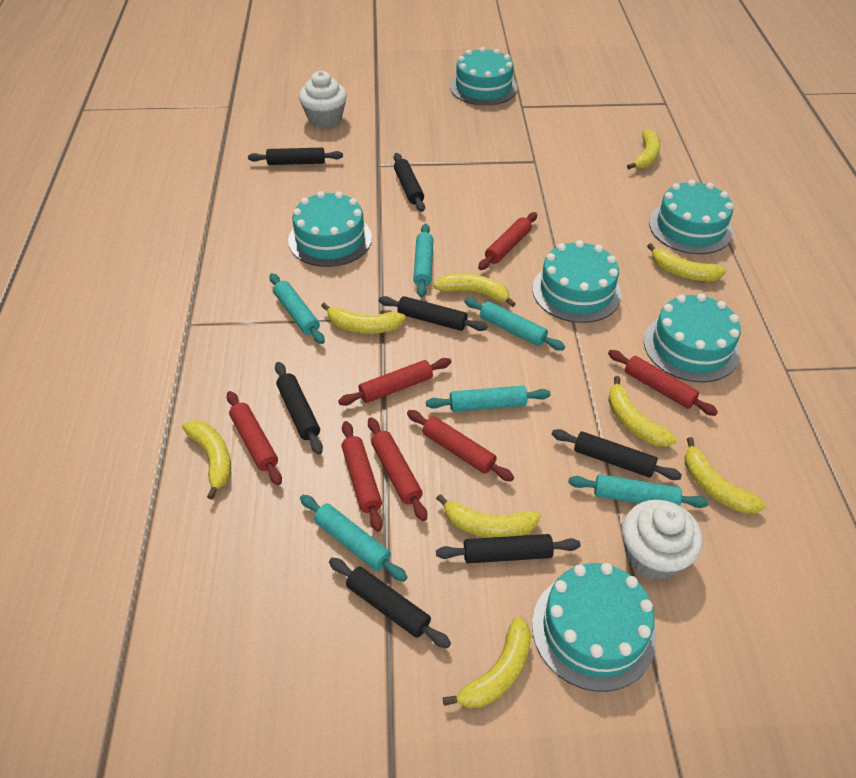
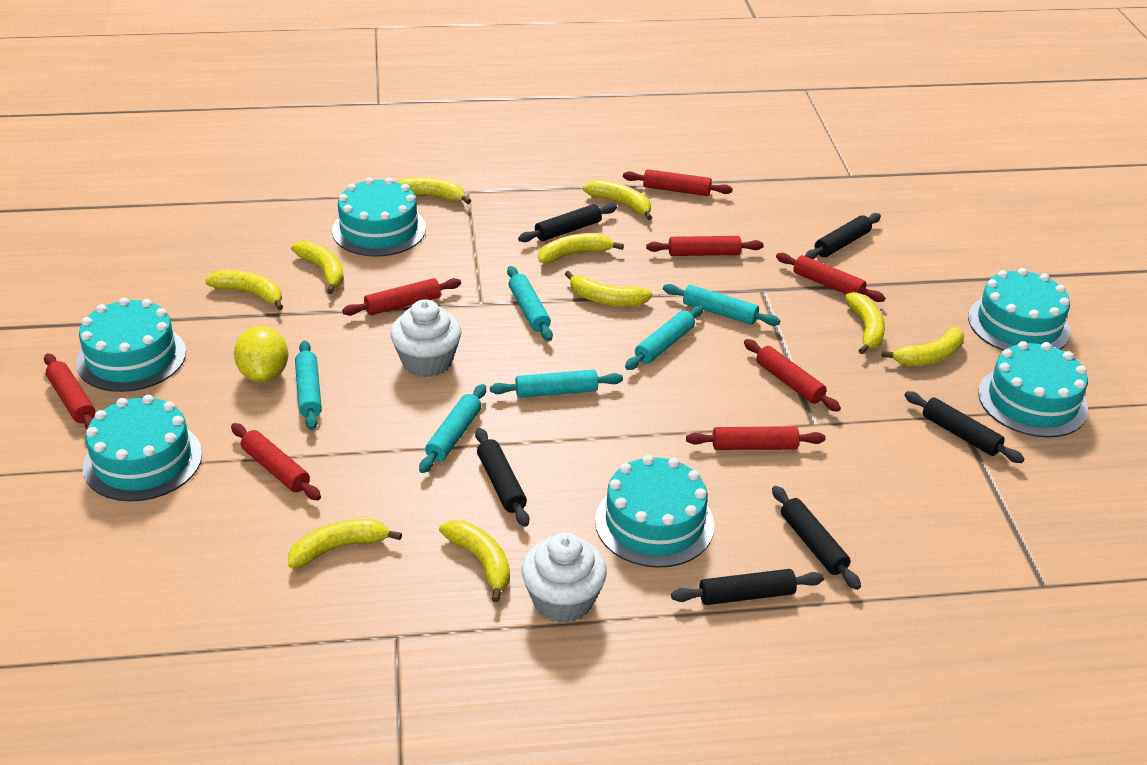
black rolling pin: 7 -> 6
red rolling pin: 7 -> 8
yellow banana: 9 -> 10
yellow lemon: 0 -> 1

